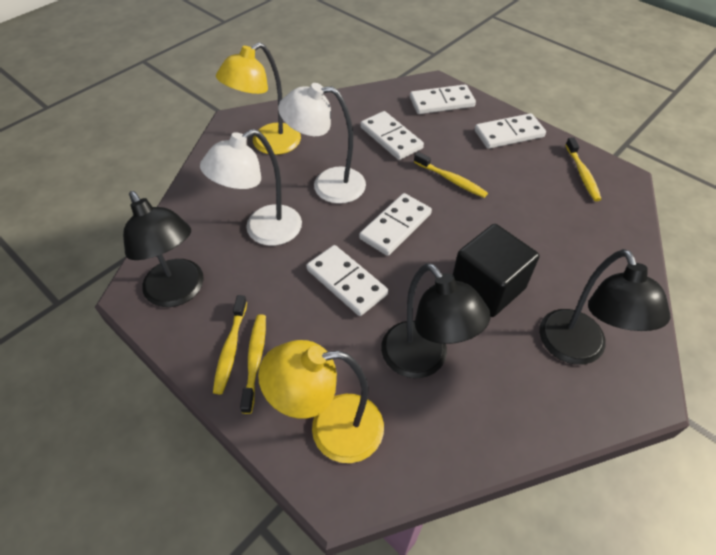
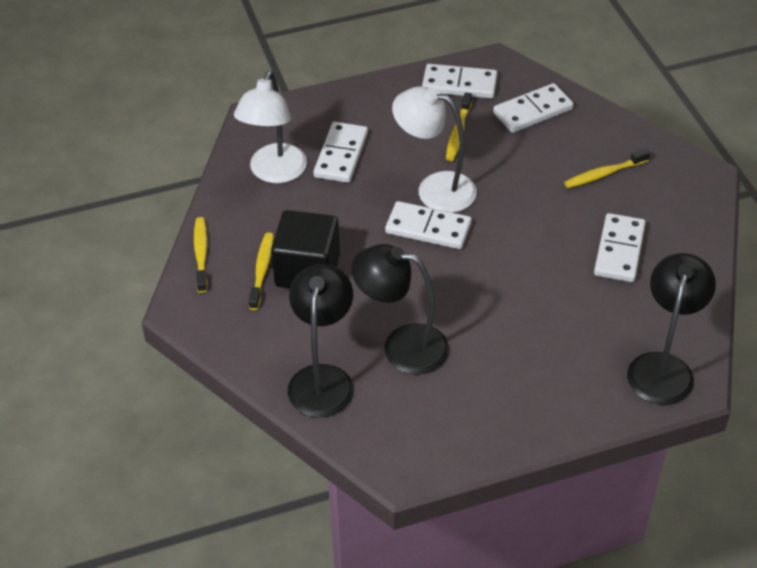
yellow lamp: 2 -> 0

